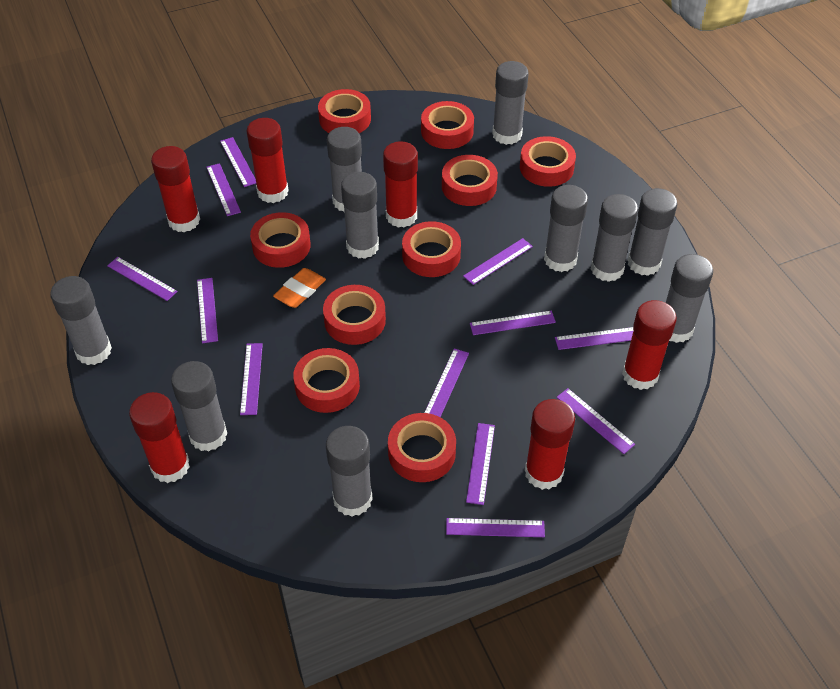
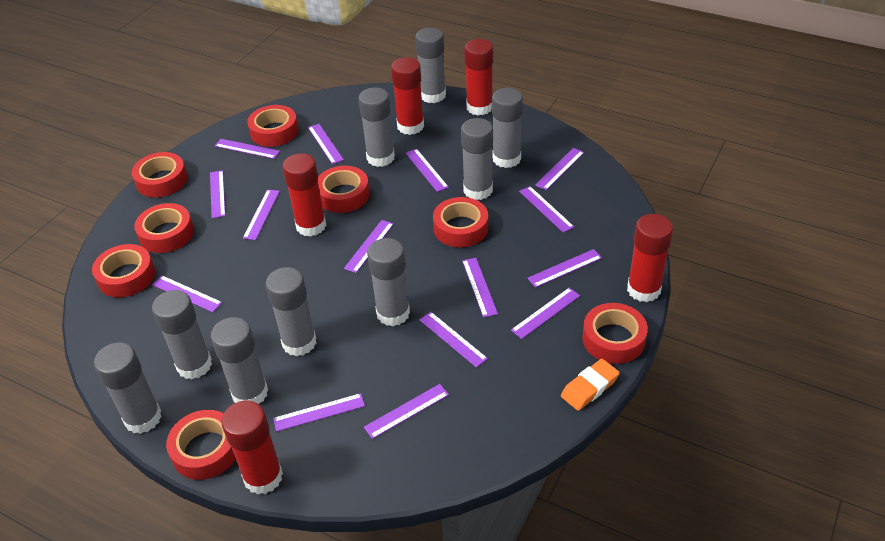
grey glue stick: 10 -> 9
purple ruler: 12 -> 15
red glue stick: 6 -> 5
red tape: 9 -> 8

